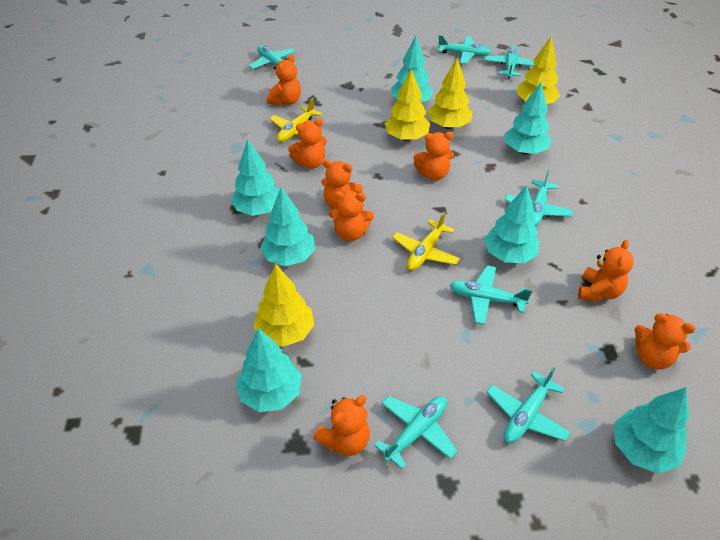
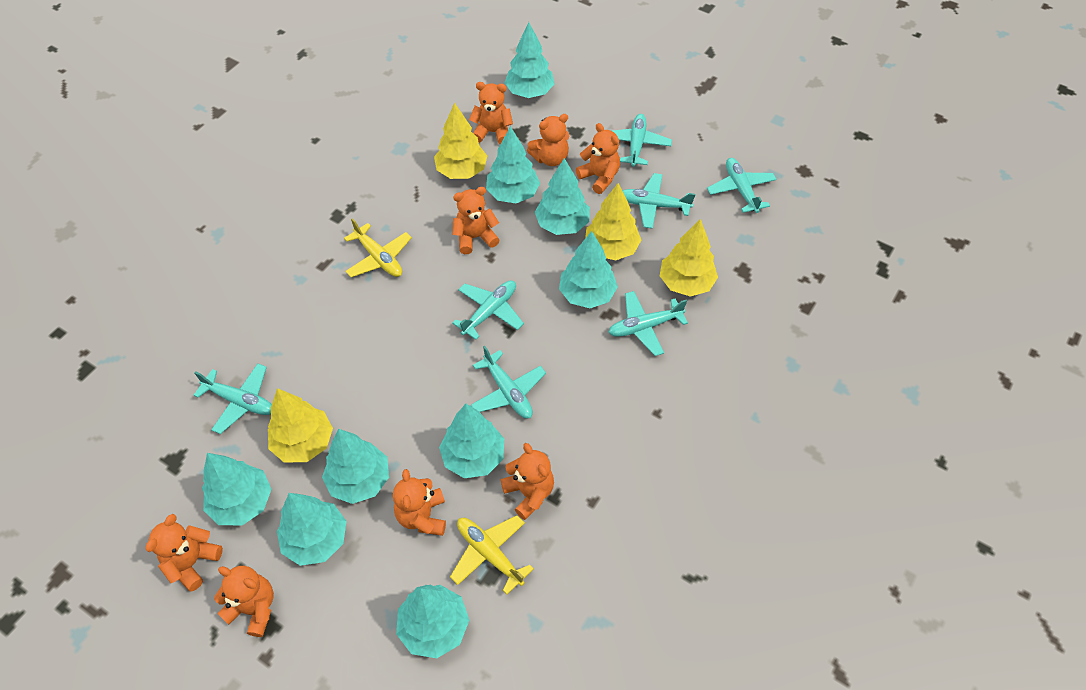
turquoise tree: 7 -> 9

